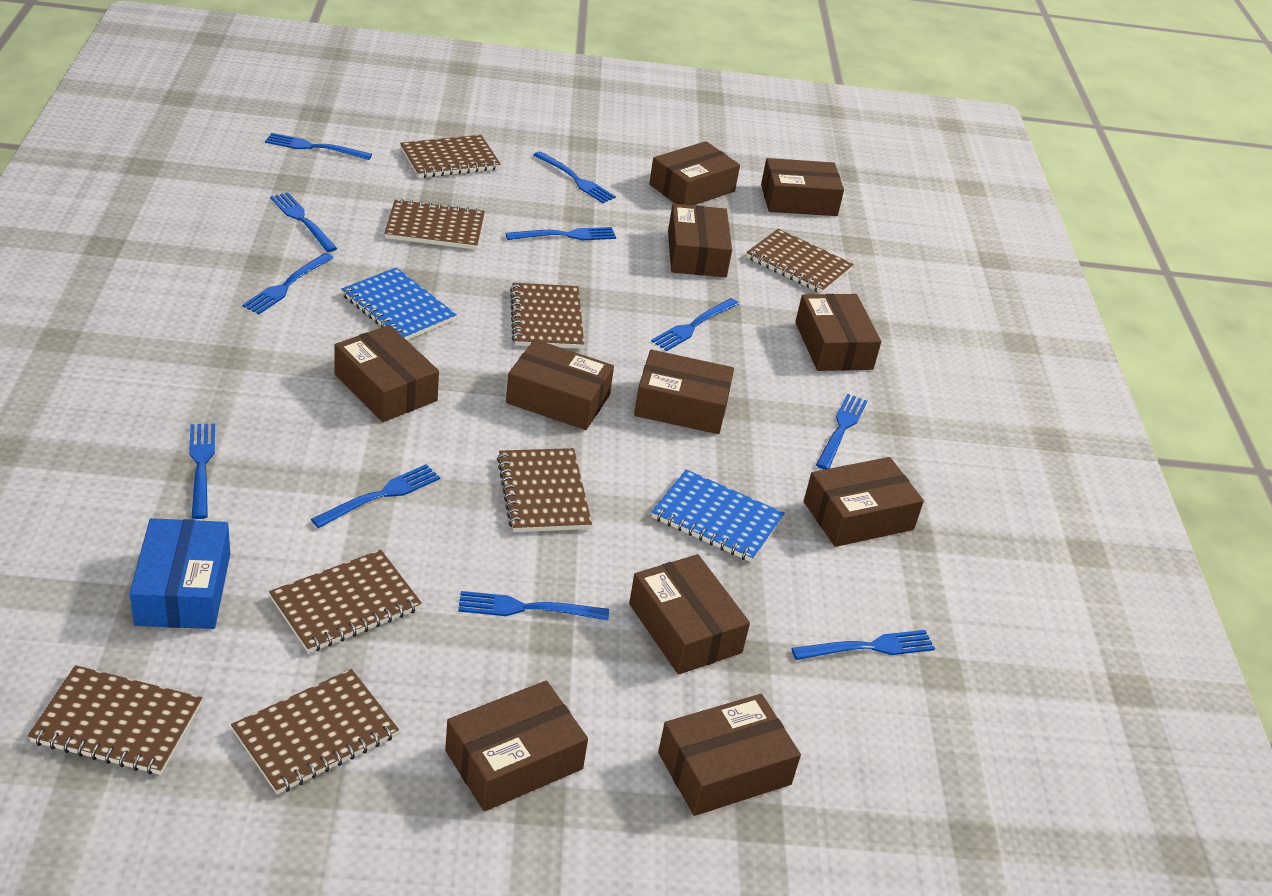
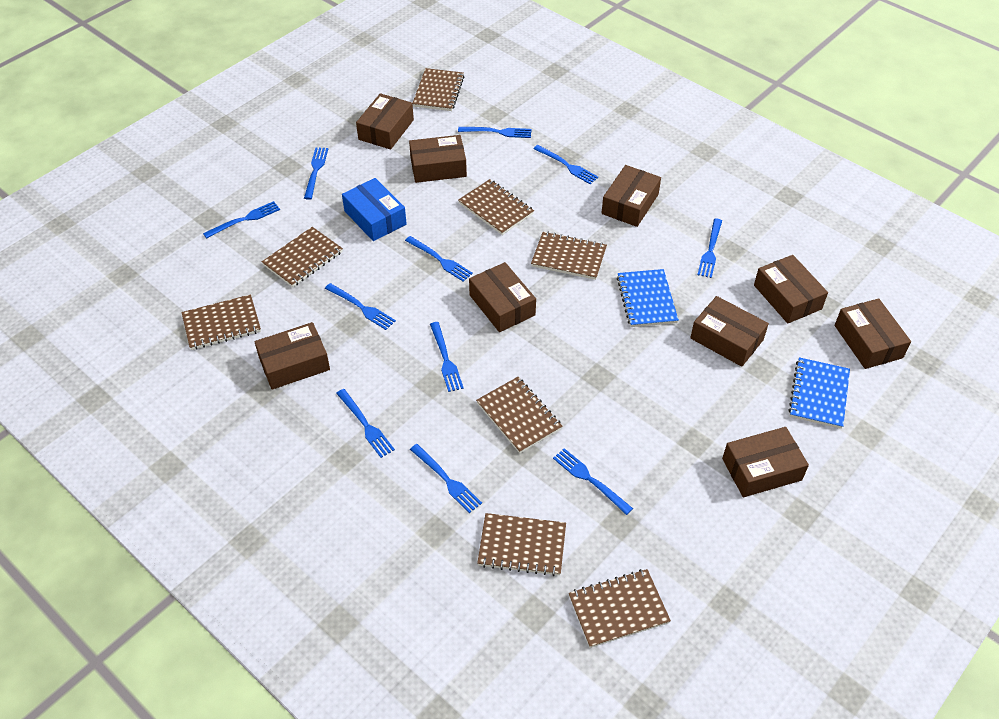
brown box: 11 -> 9

